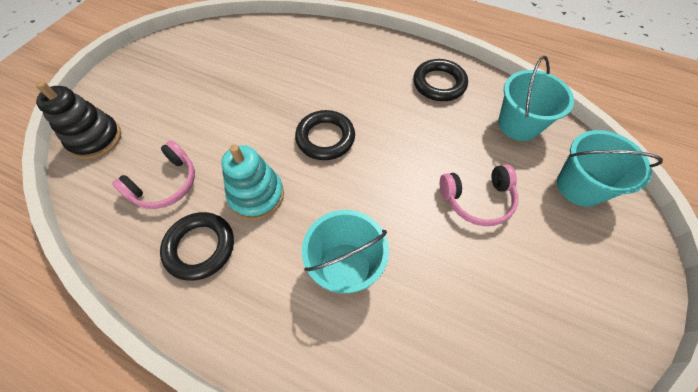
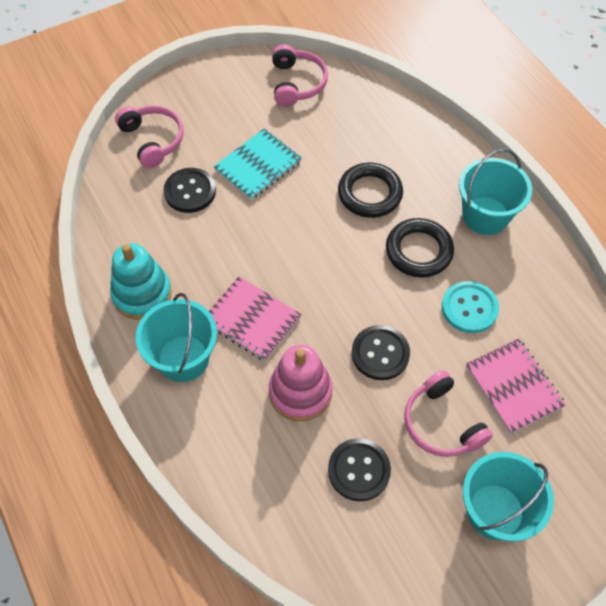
black button: 0 -> 3
black ring: 3 -> 2
black stacking toy: 1 -> 0
pink headphones: 2 -> 3
pink notebook: 0 -> 2
pink stacking toy: 0 -> 1
turquoise button: 0 -> 1
turquoise notebook: 0 -> 1

